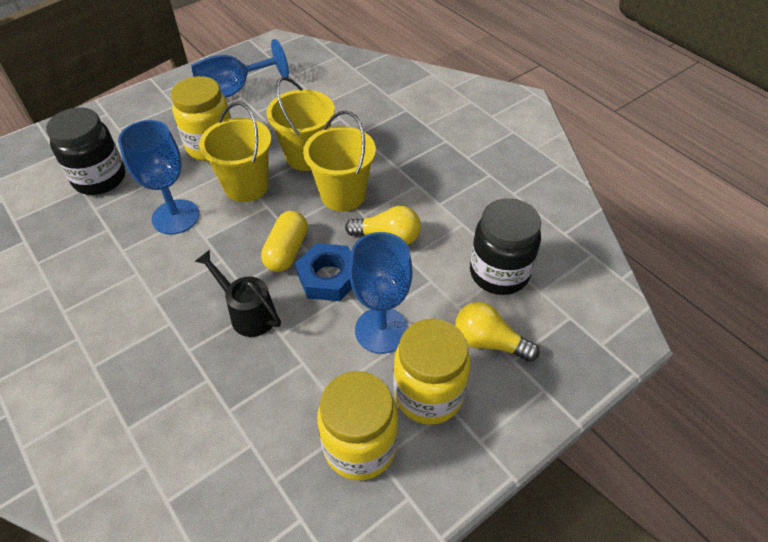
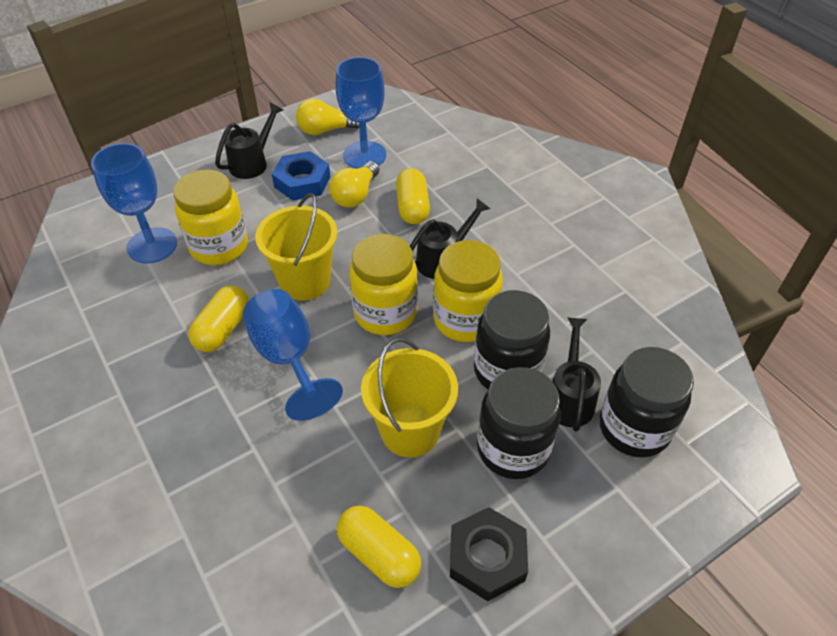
black jar: 2 -> 3
black nut: 0 -> 1
black watering can: 1 -> 3
yellow bucket: 3 -> 2
yellow capsule: 1 -> 3

